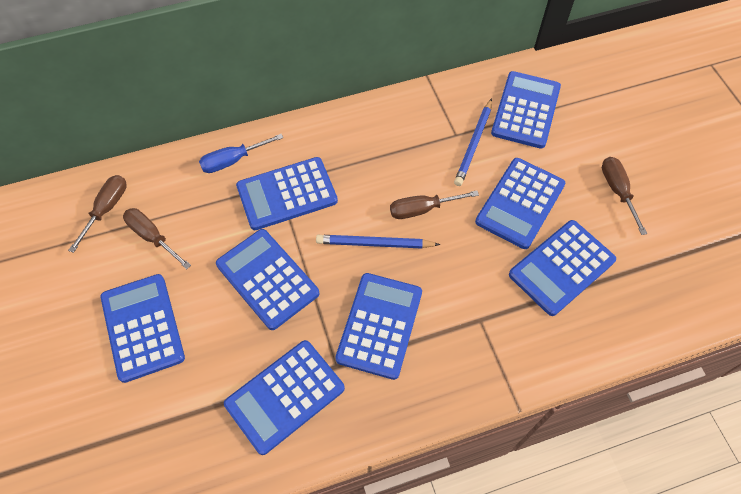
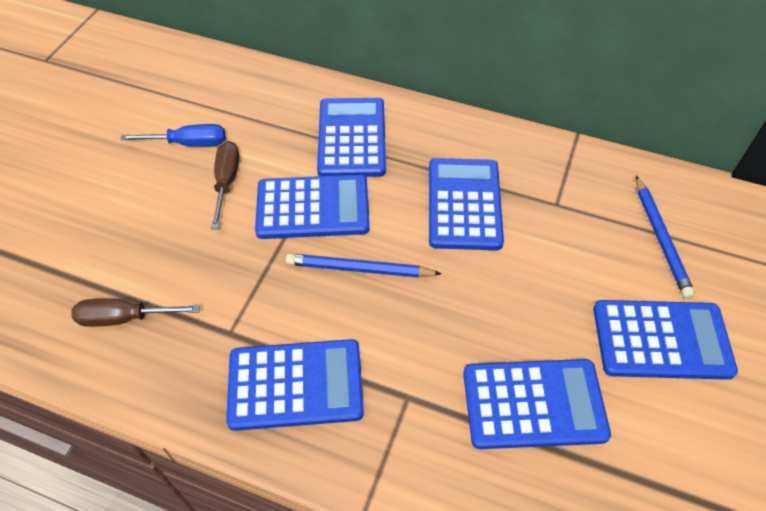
blue calculator: 8 -> 6
brown screwdriver: 4 -> 2

